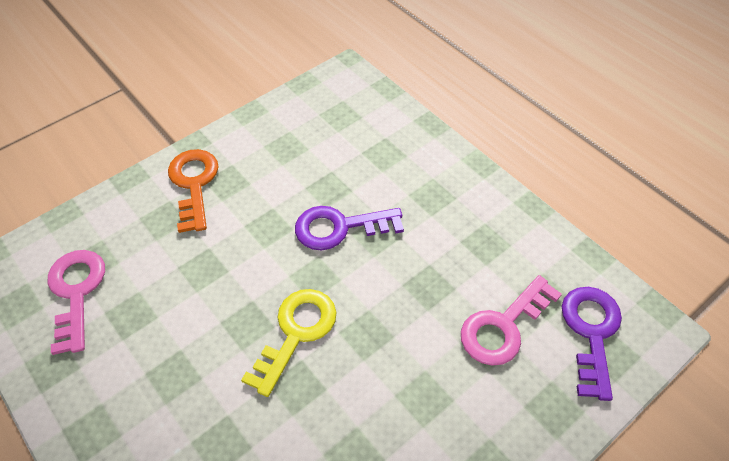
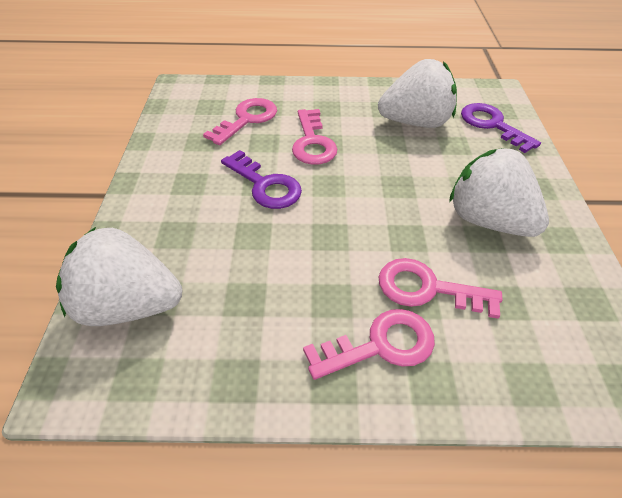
orange key: 1 -> 0
pink key: 2 -> 4
white strawberry: 0 -> 3
yellow key: 1 -> 0

